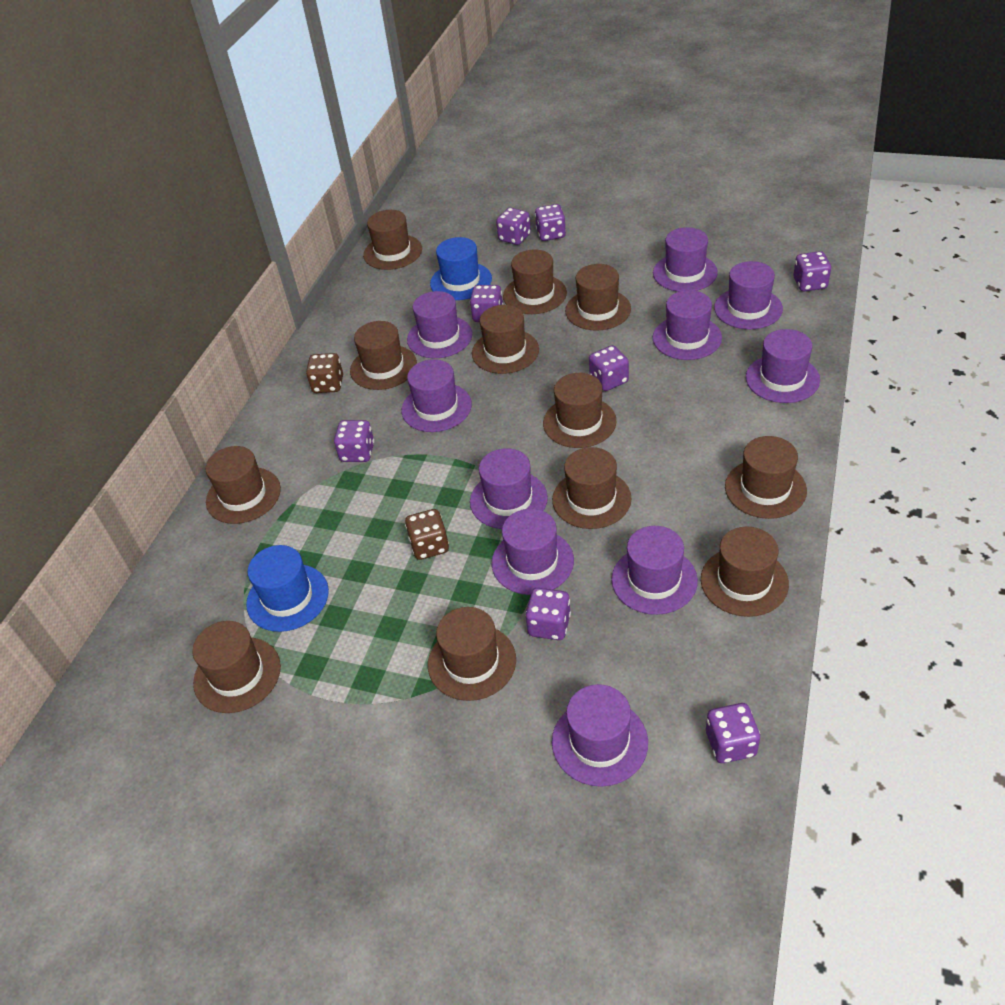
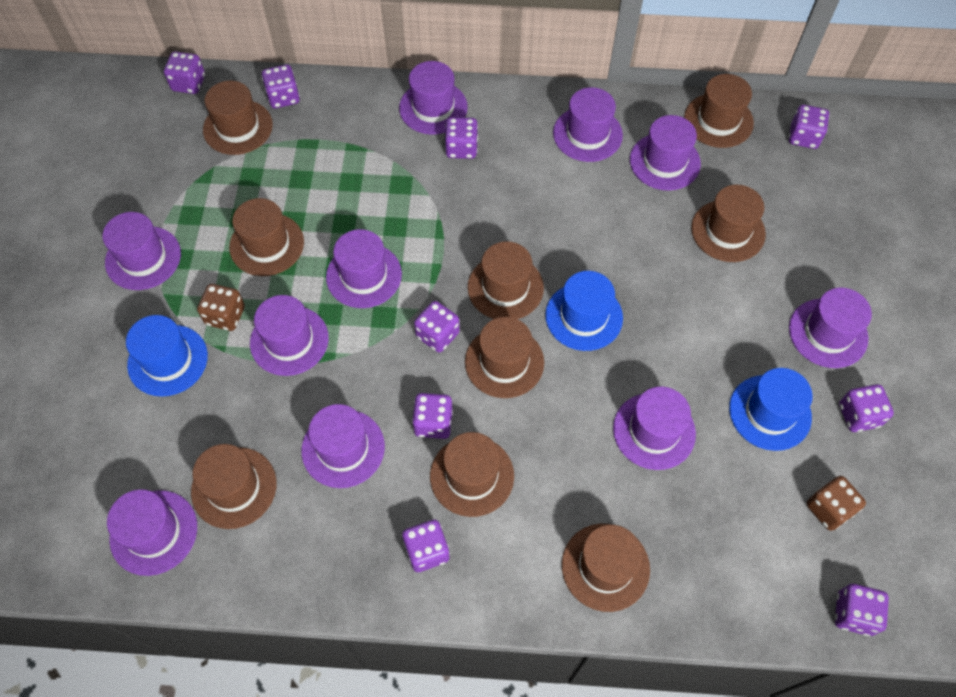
blue hat: 2 -> 3
brown hat: 12 -> 9
purple dice: 8 -> 9

